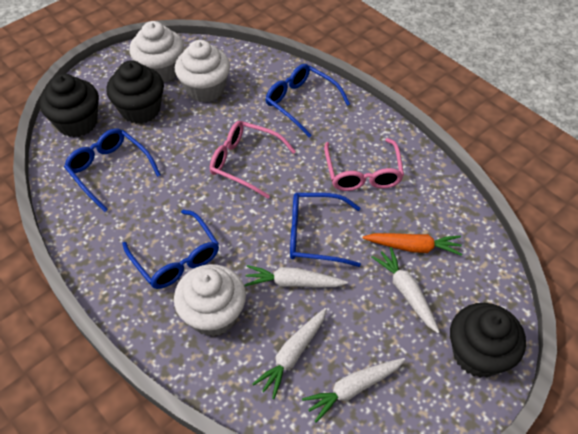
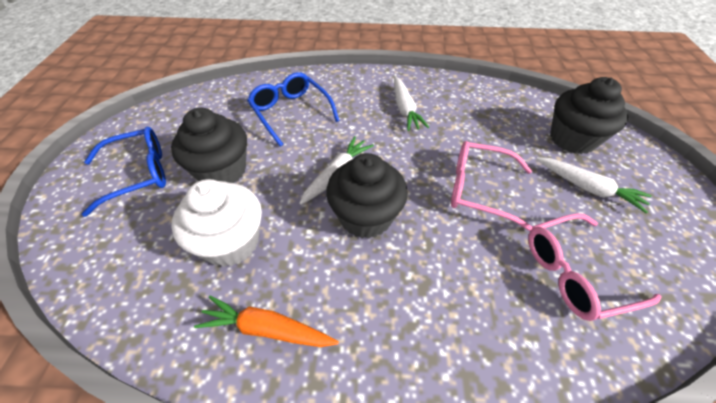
blue glasses: 4 -> 2
white carrot: 4 -> 3
white cupcake: 3 -> 1

